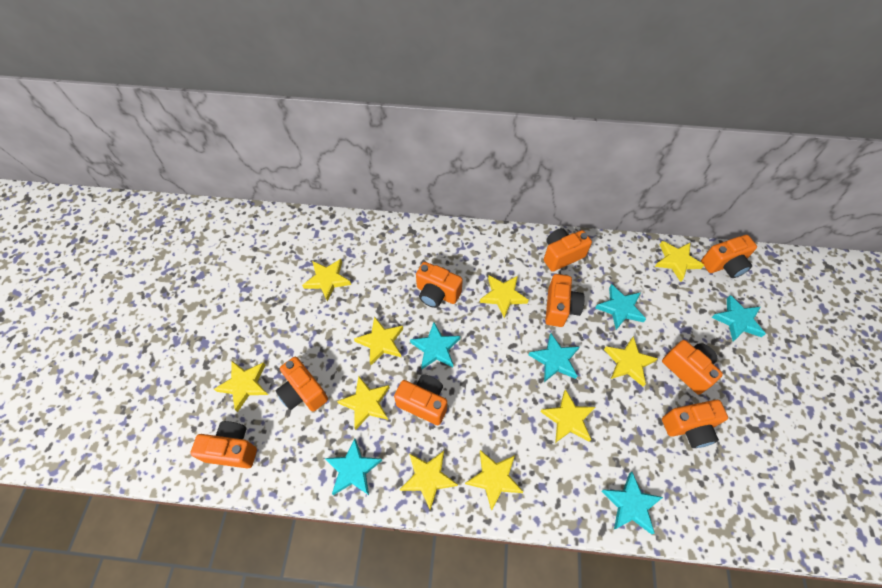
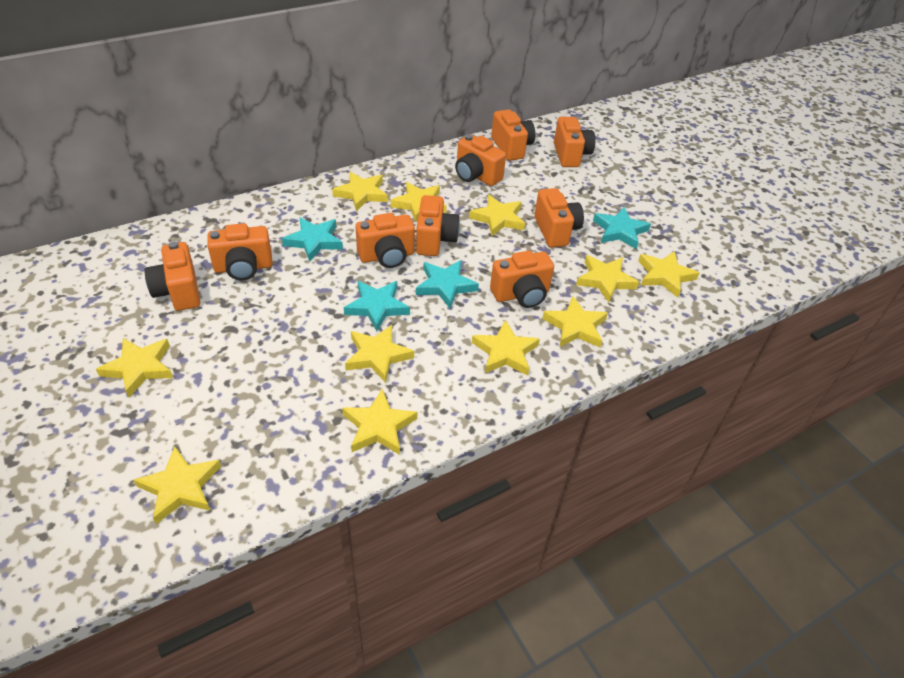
turquoise star: 6 -> 4
yellow star: 10 -> 11

